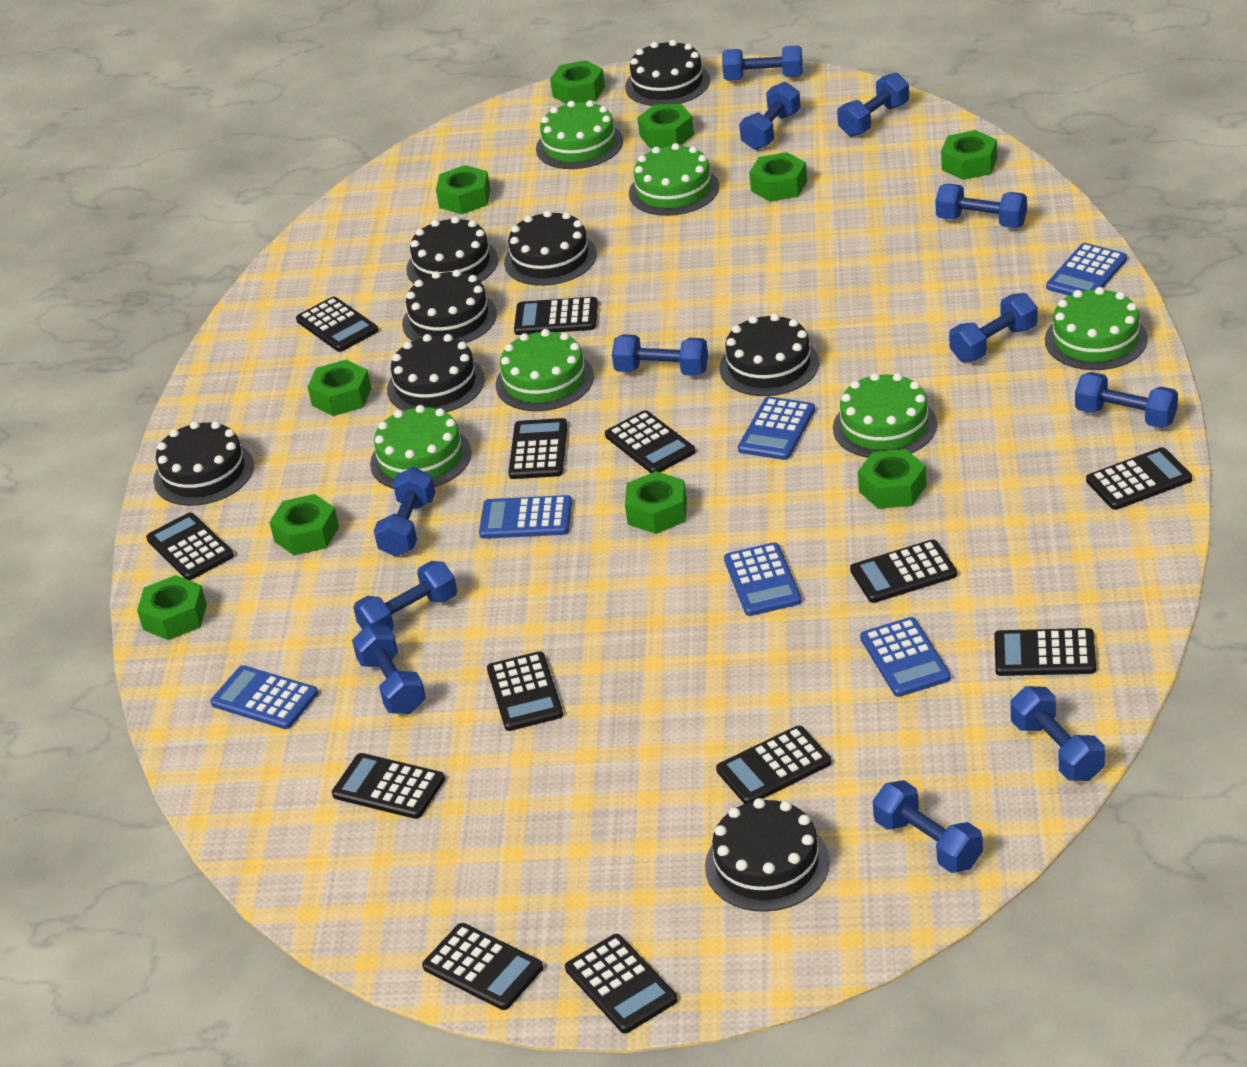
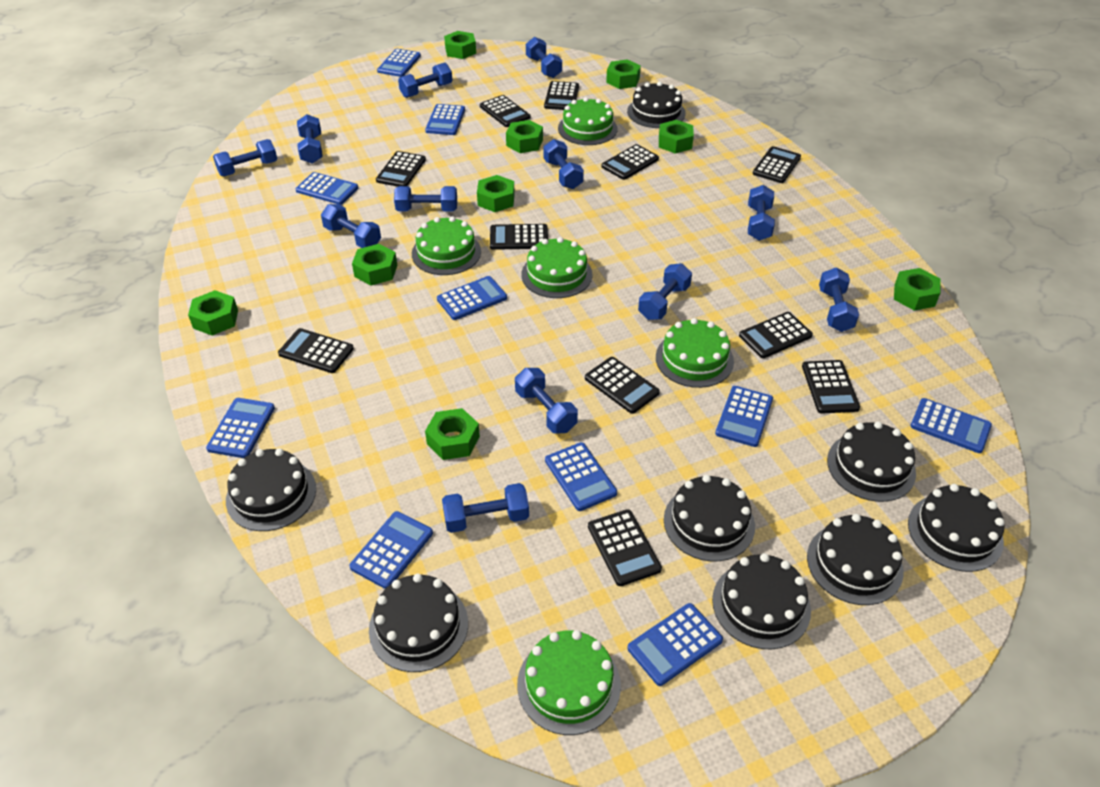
black calculator: 13 -> 11
blue calculator: 6 -> 10
green cake: 6 -> 5
green nut: 10 -> 9

